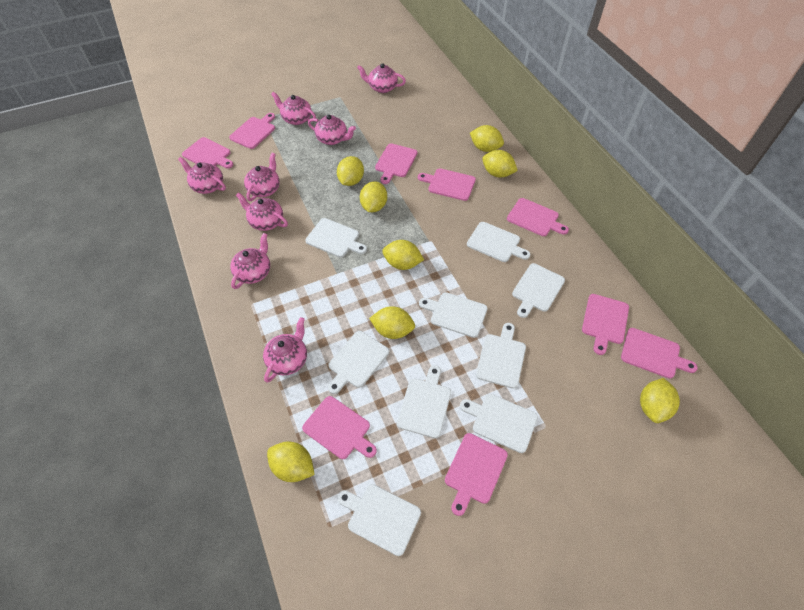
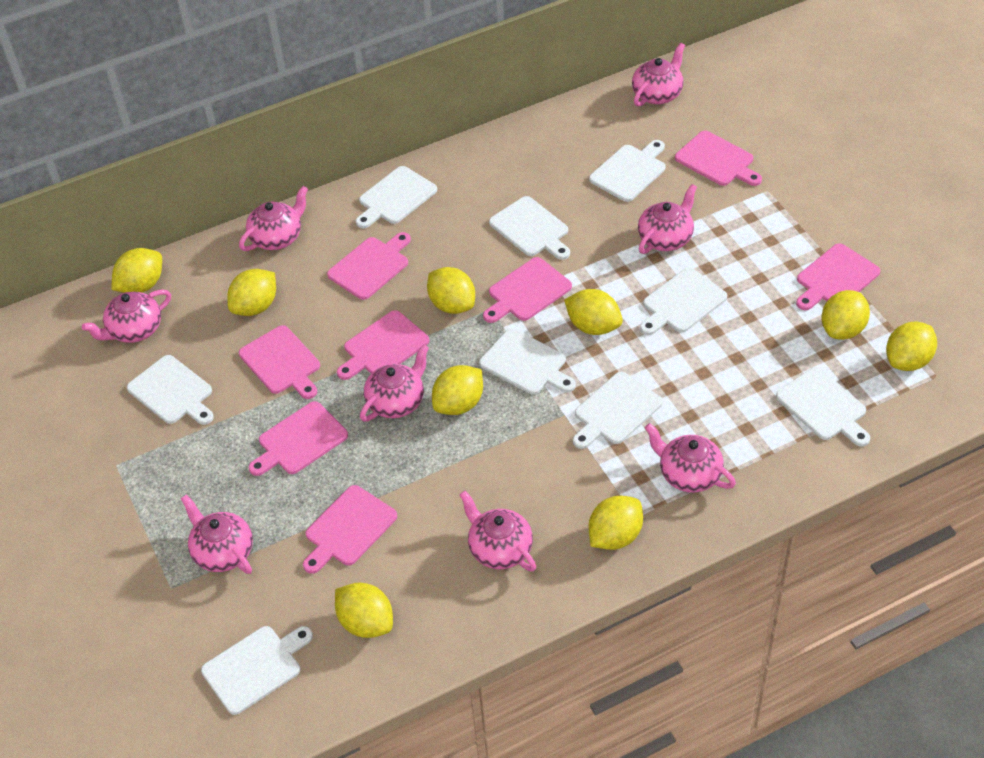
pink cutting board: 9 -> 8
yellow lemon: 8 -> 9

